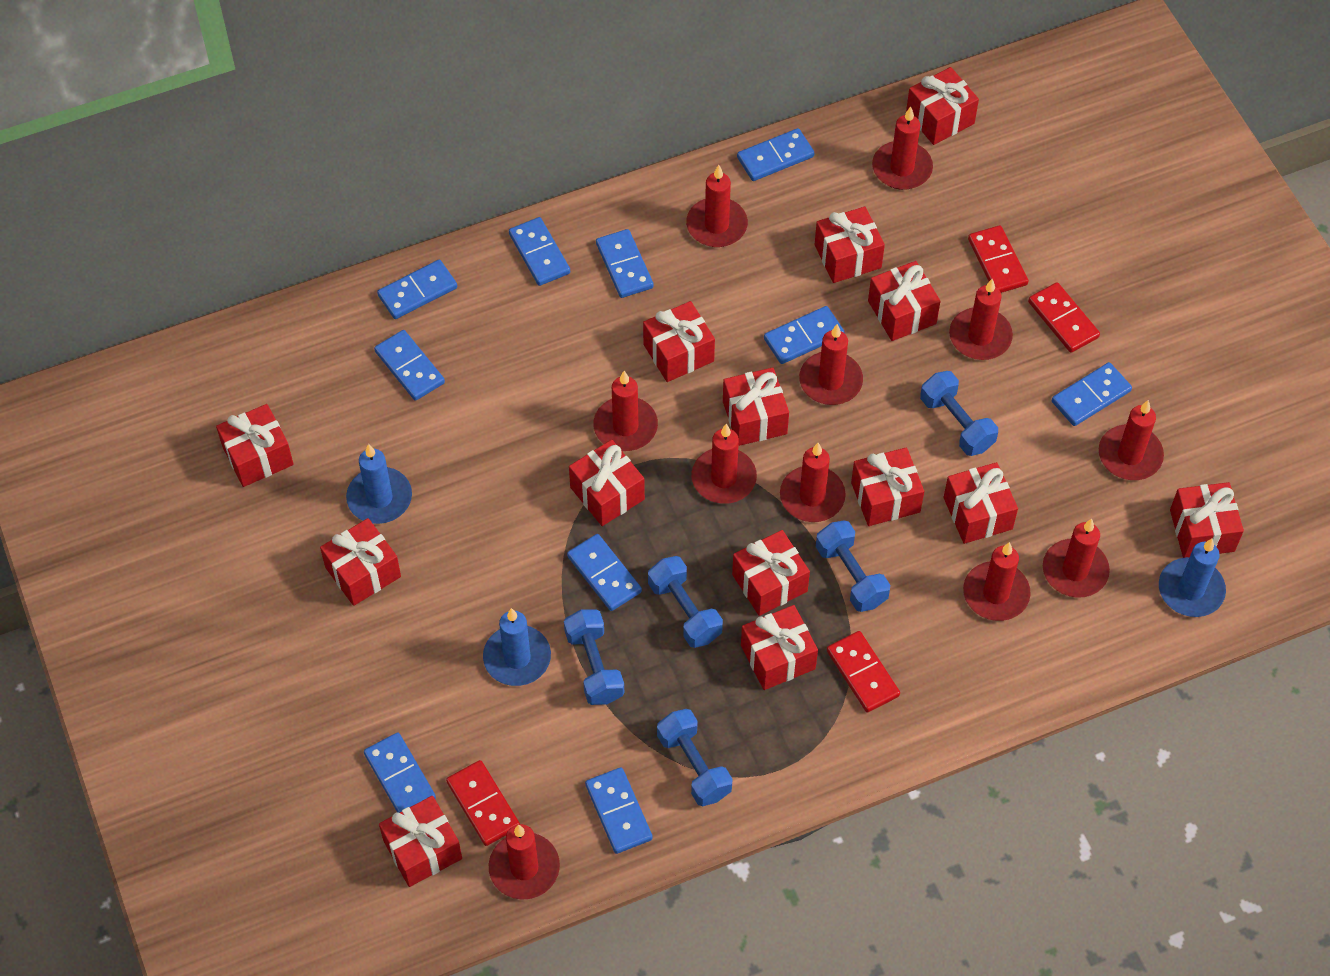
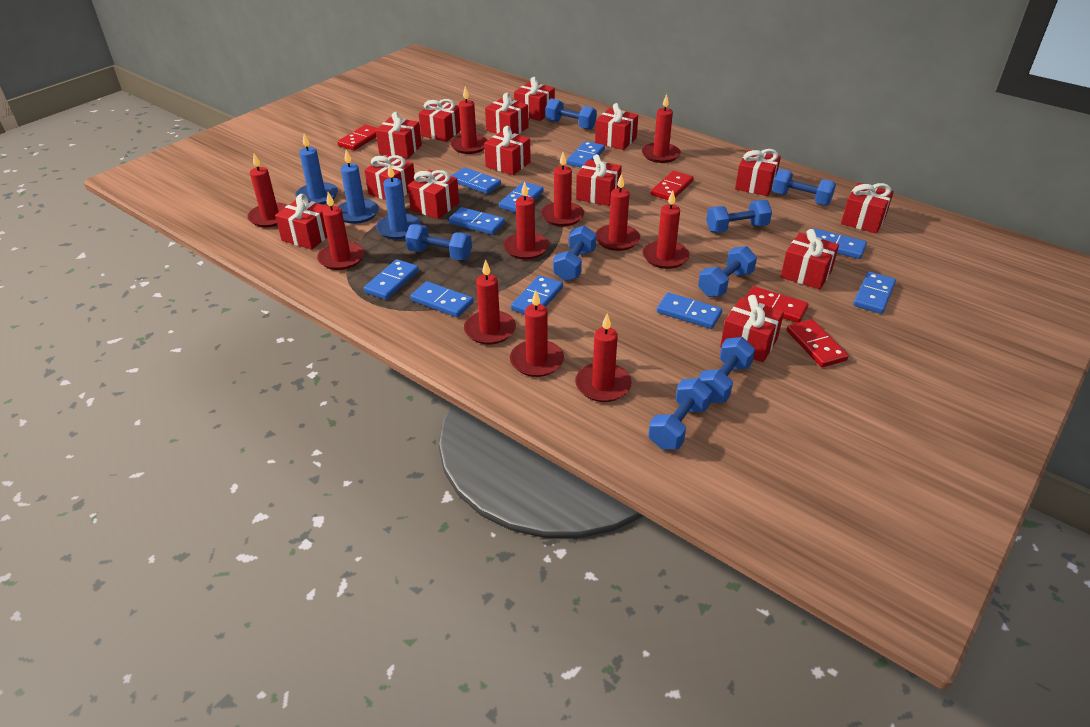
blue dumbbell: 5 -> 8

